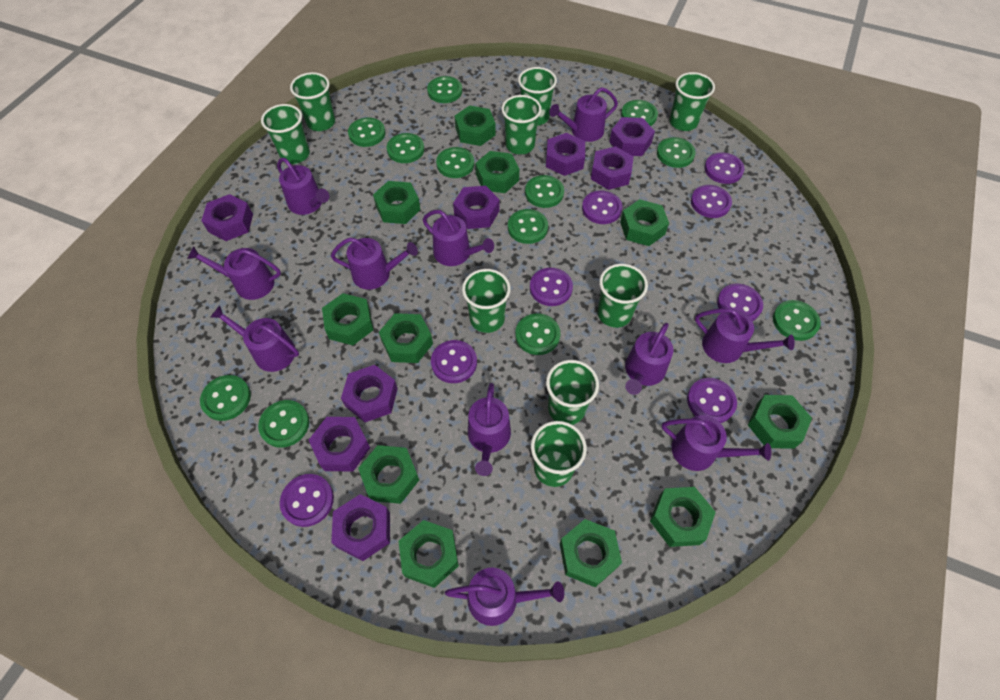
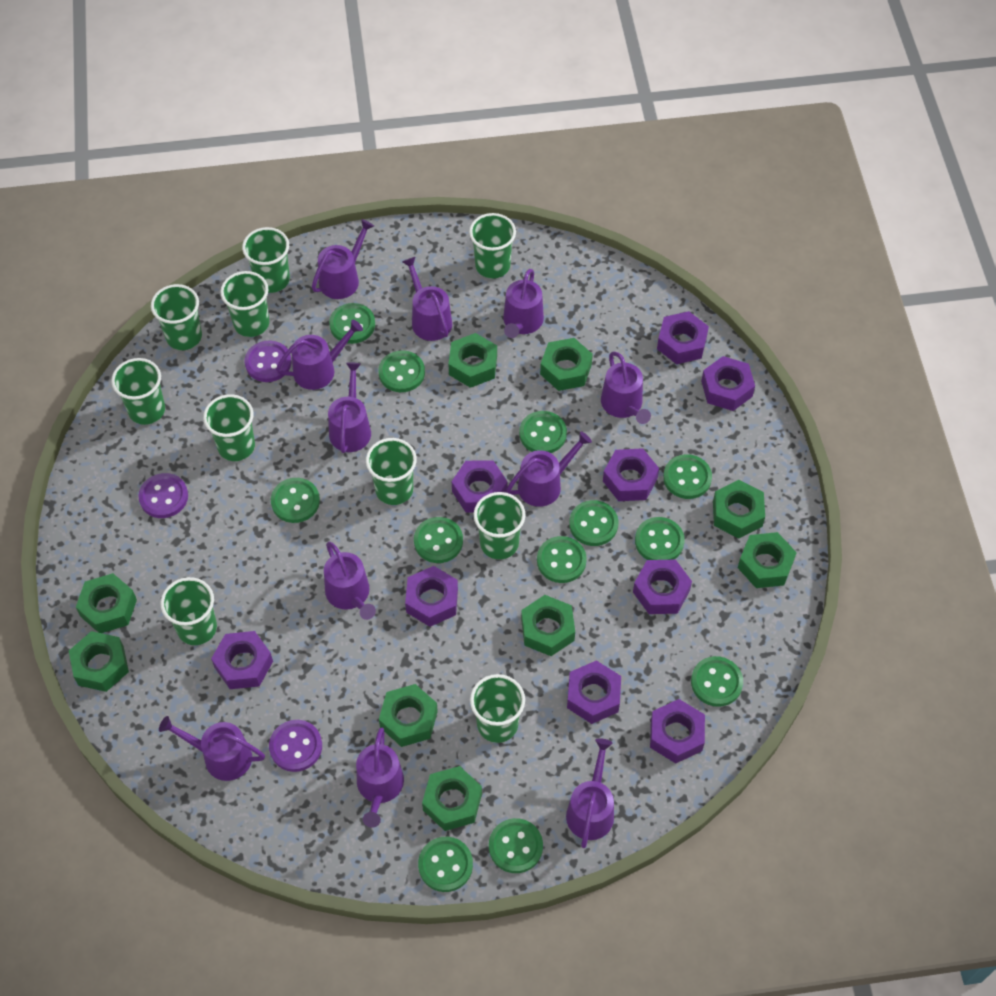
green cup: 9 -> 10
green nut: 11 -> 9
purple button: 8 -> 3
purple nut: 8 -> 9

